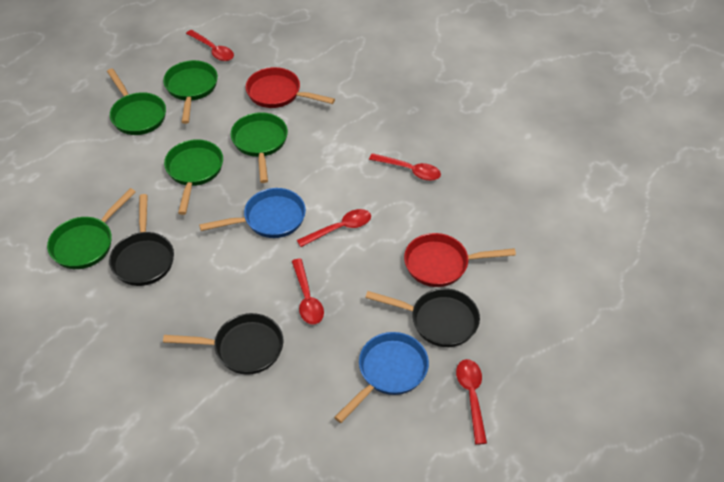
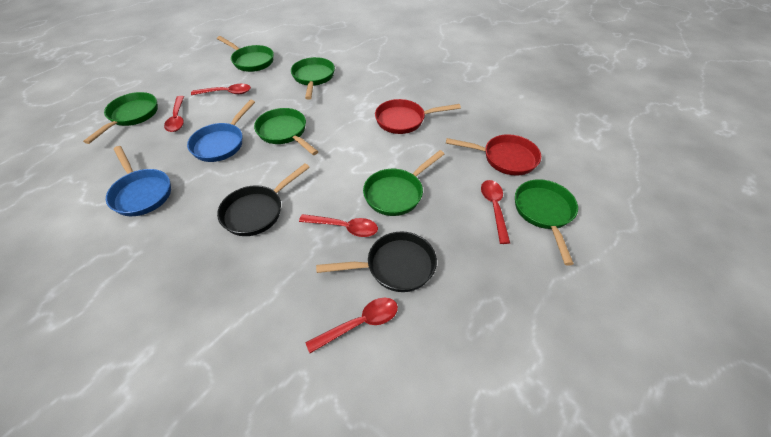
black pan: 3 -> 2
green pan: 5 -> 6

